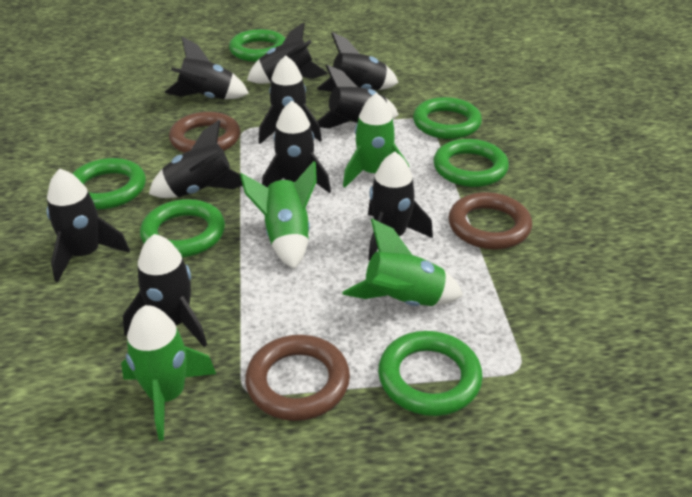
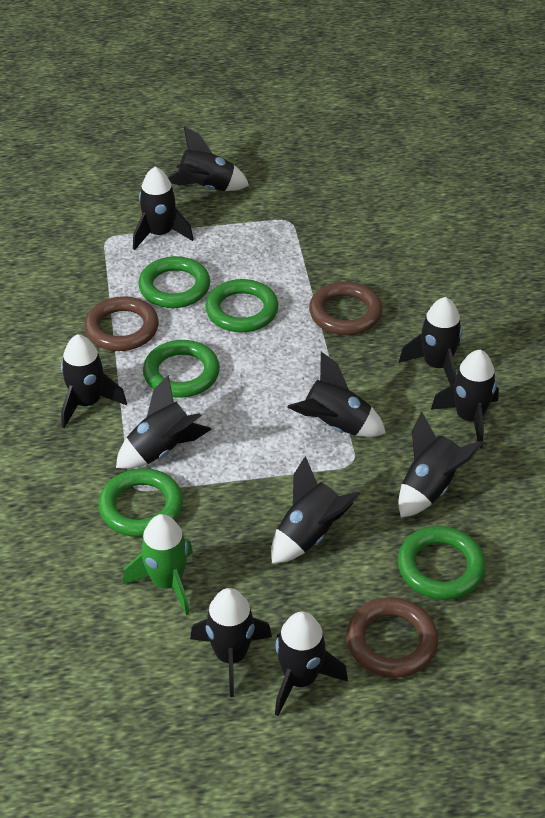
black rocket: 10 -> 11
green ring: 6 -> 5
green rocket: 4 -> 1

